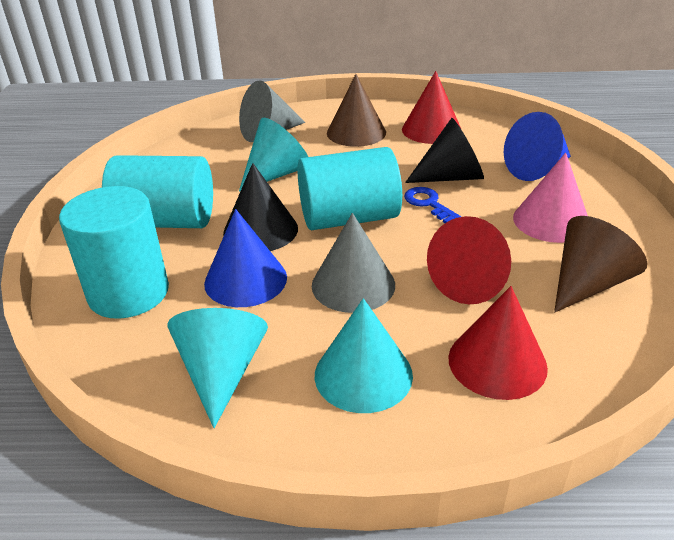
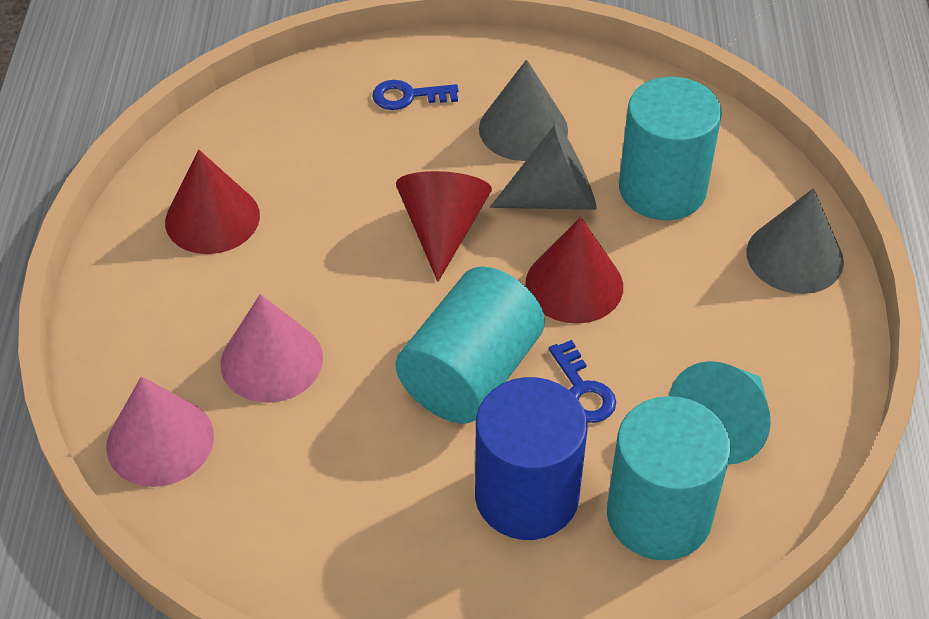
black cone: 2 -> 0
blue cone: 2 -> 0
blue cylinder: 0 -> 1
blue key: 1 -> 2
brown cone: 2 -> 0
grey cone: 2 -> 3
pink cone: 1 -> 2
turquoise cone: 3 -> 1

